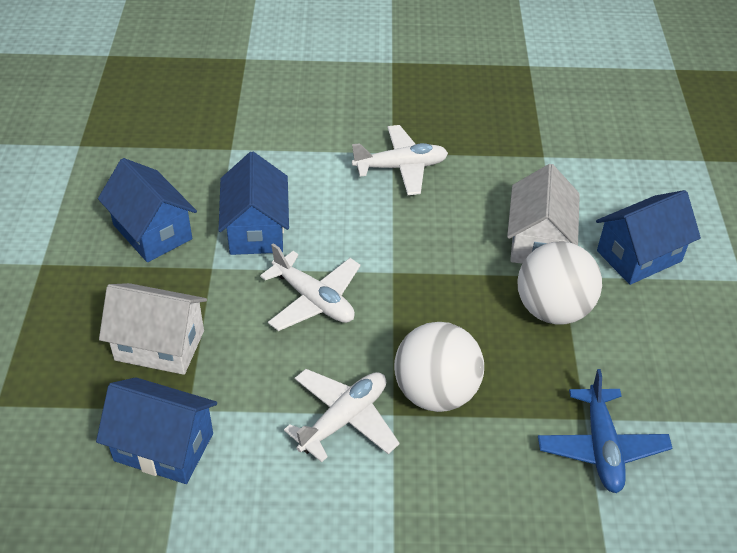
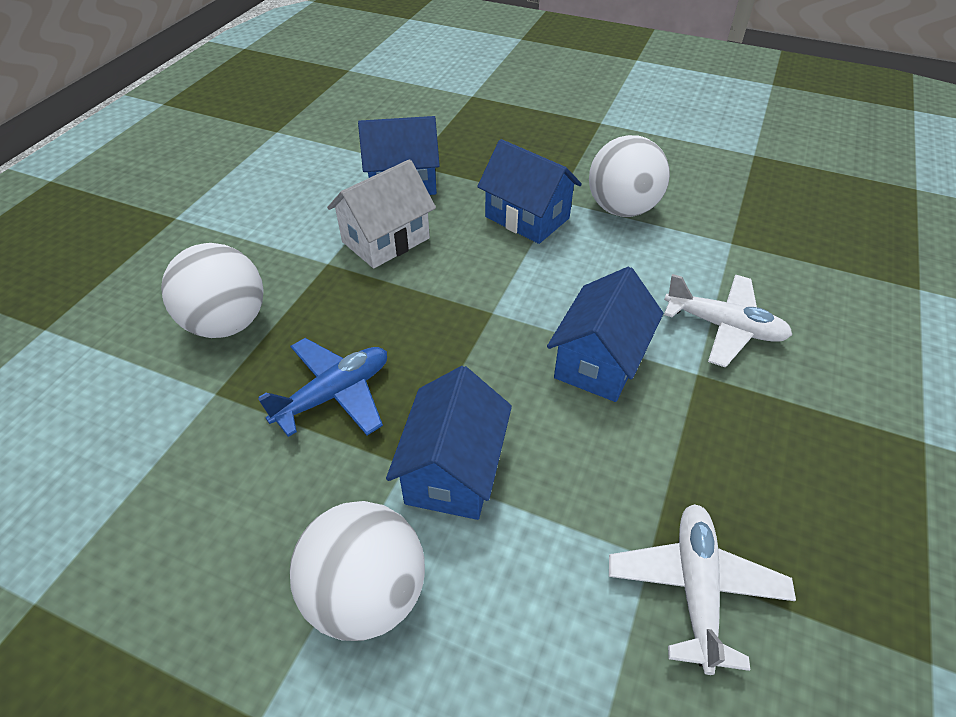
white ball: 2 -> 3
white house: 2 -> 1
white plane: 3 -> 2

